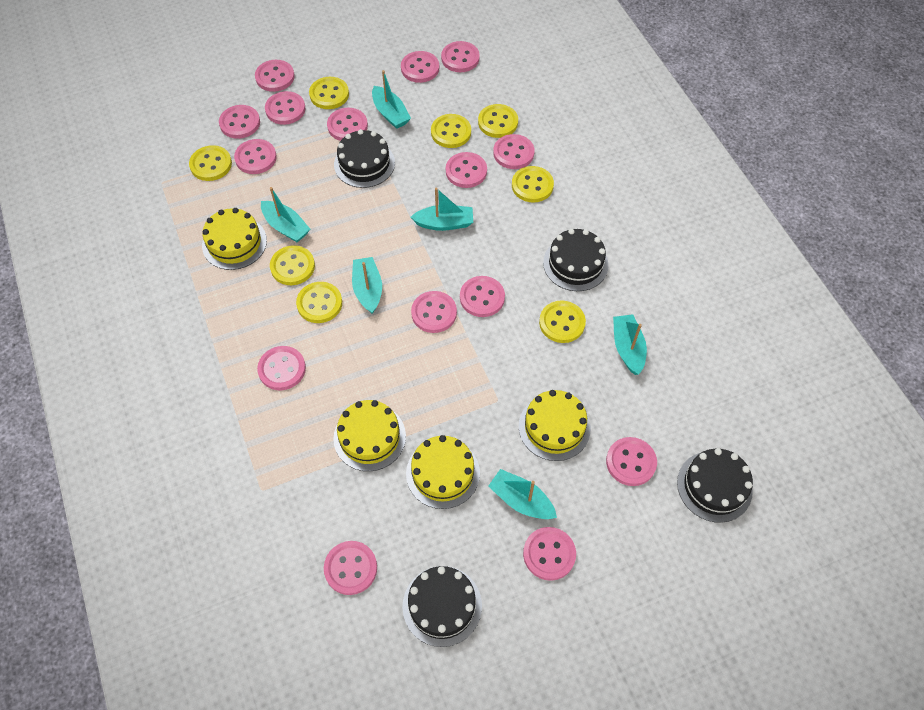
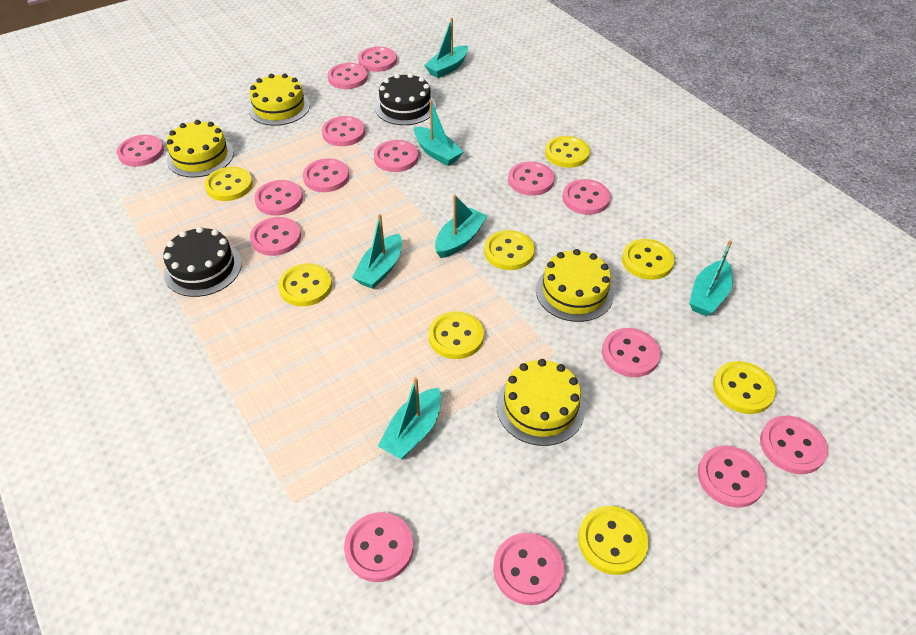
black cake: 4 -> 2

